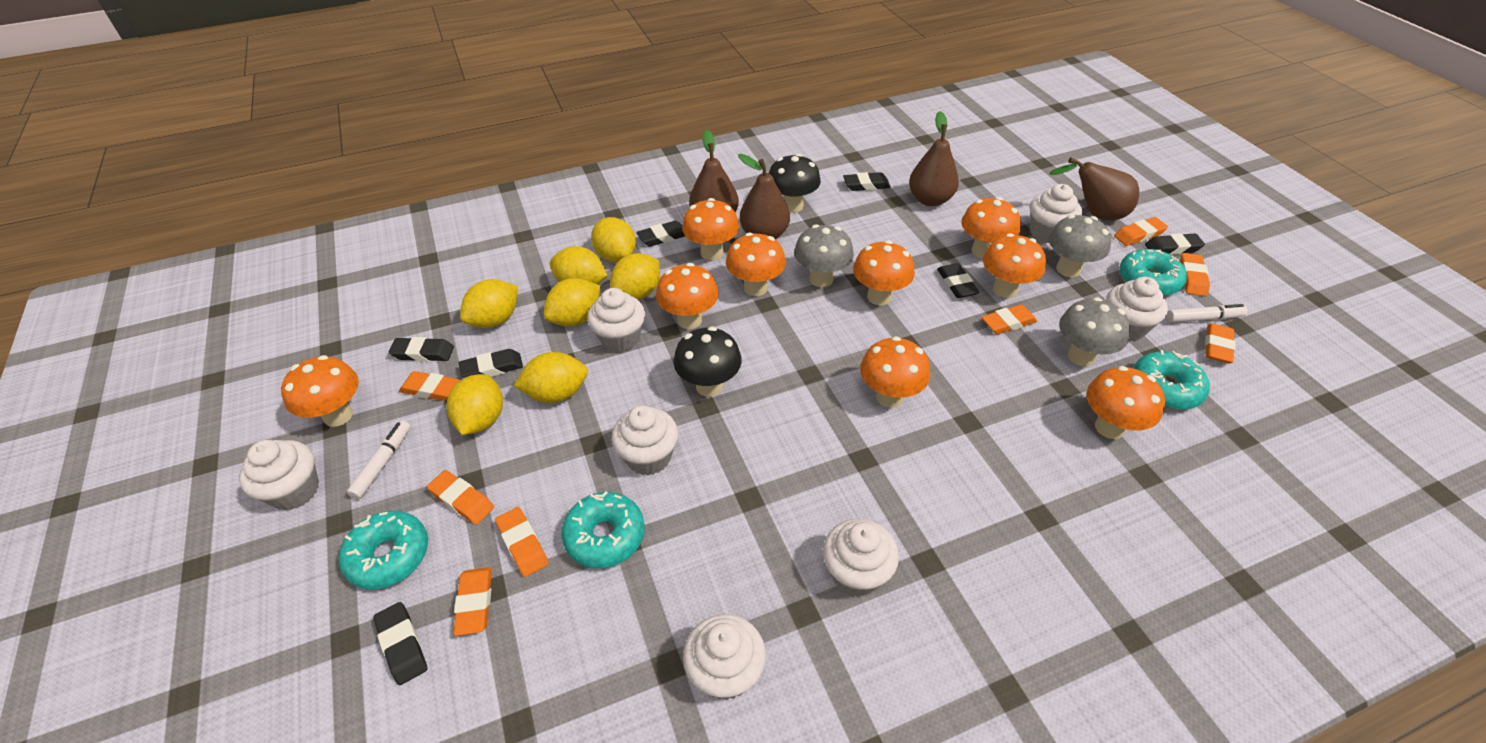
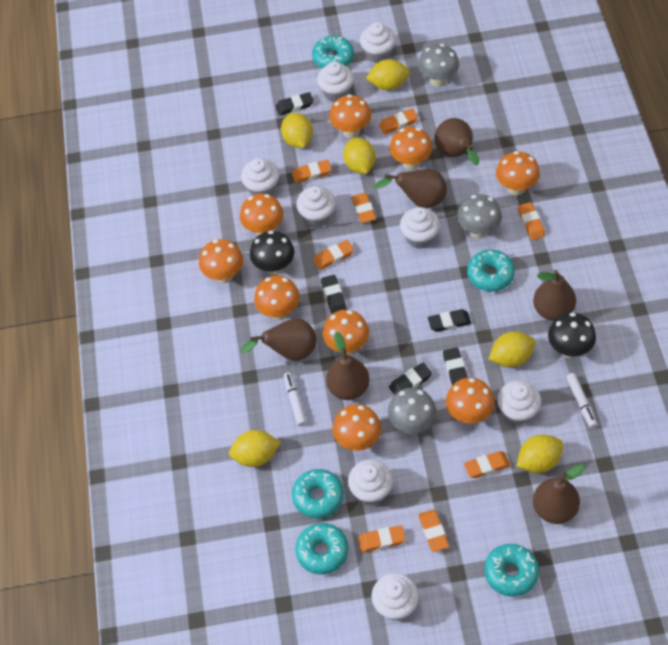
black eraser: 7 -> 5
brown pear: 4 -> 6
turquoise donut: 4 -> 5
white cupcake: 7 -> 8
yellow lemon: 7 -> 6

